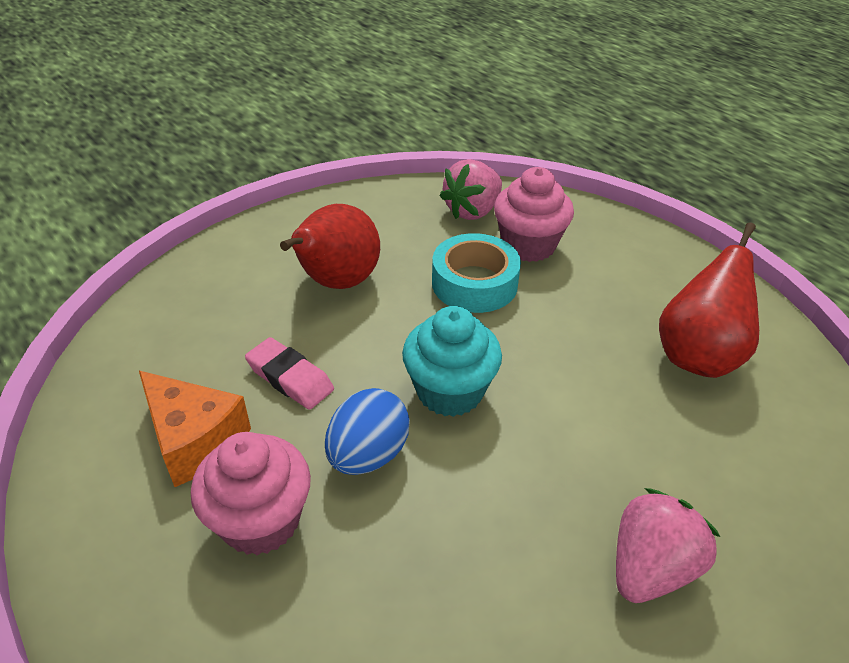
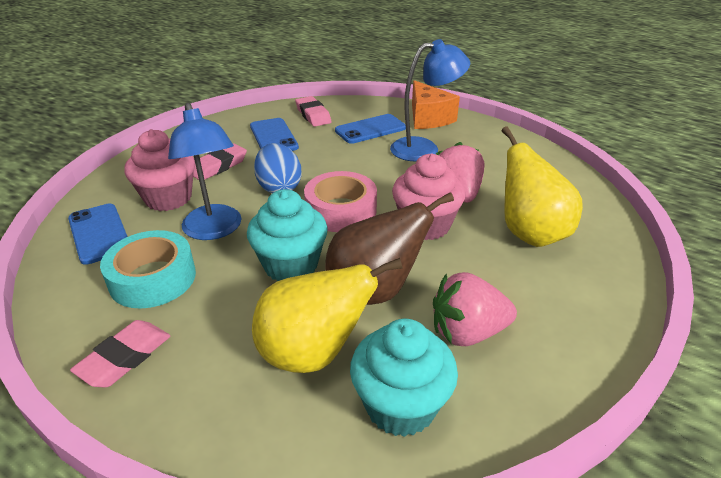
blue lamp: 0 -> 2
blue phone: 0 -> 3
brown pear: 0 -> 1
pink eraser: 1 -> 3
pink tape: 0 -> 1
red pear: 2 -> 0
turquoise cupcake: 1 -> 2
yellow pear: 0 -> 2

